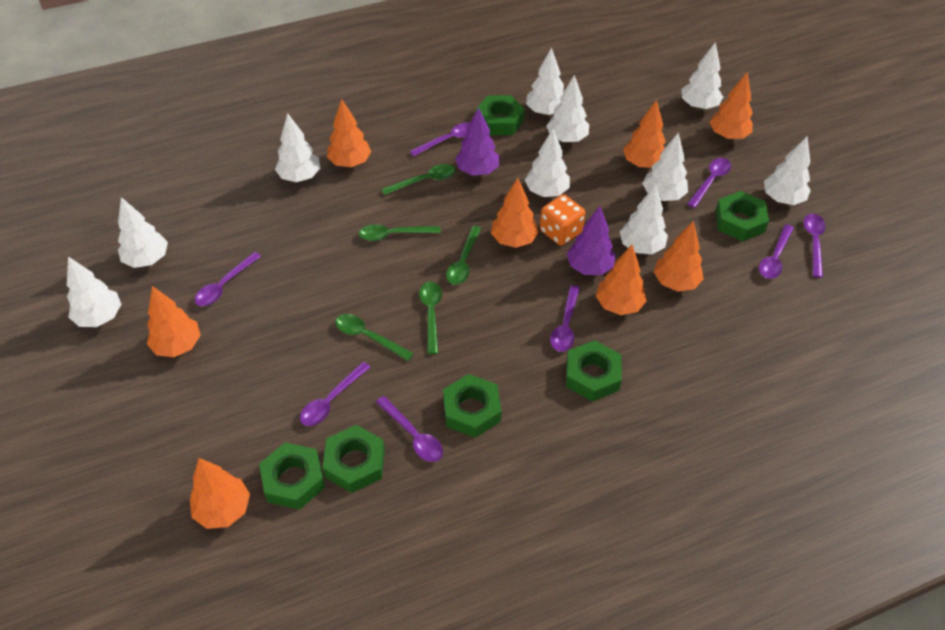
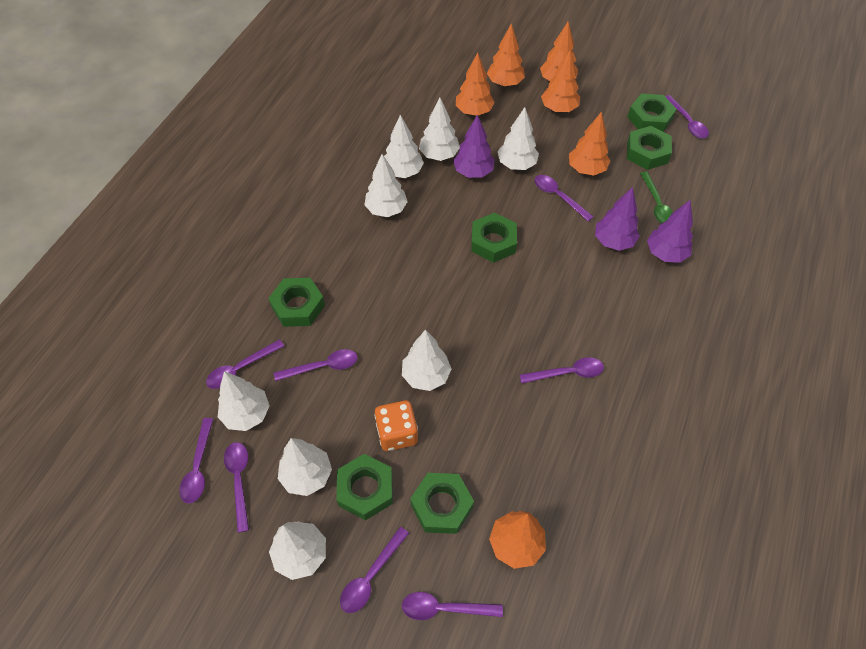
green spoon: 5 -> 1
orange tree: 8 -> 6
purple spoon: 8 -> 9
purple tree: 2 -> 3
white tree: 10 -> 8

